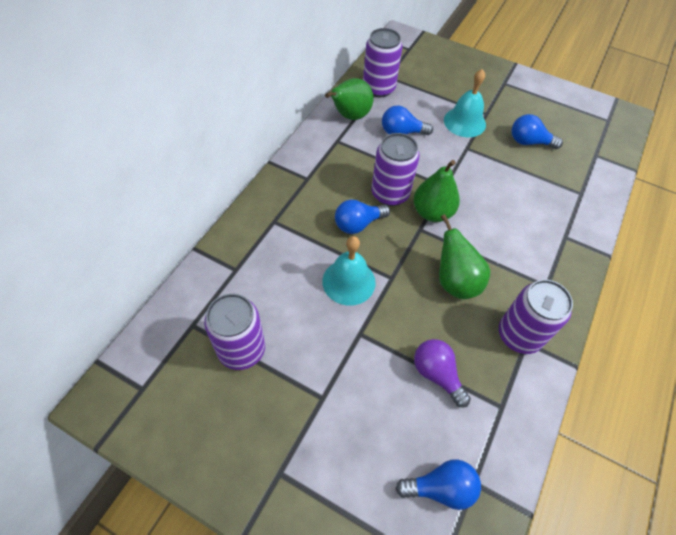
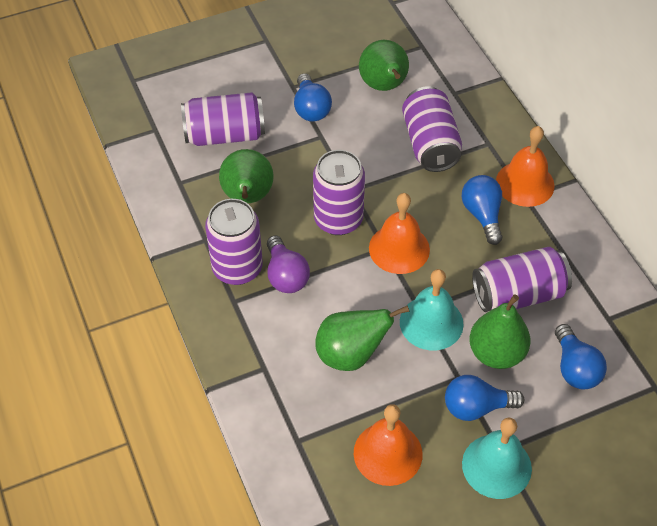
green pear: 3 -> 4
orange bell: 0 -> 3
purple can: 4 -> 5

